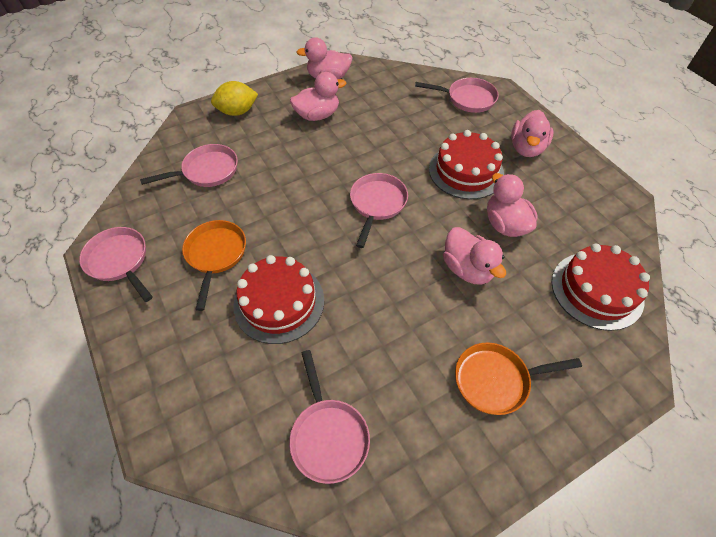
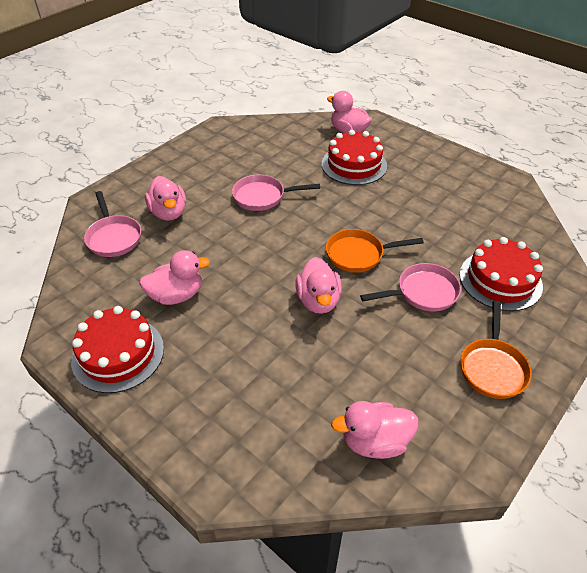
pink pan: 5 -> 3
yellow lemon: 1 -> 0

